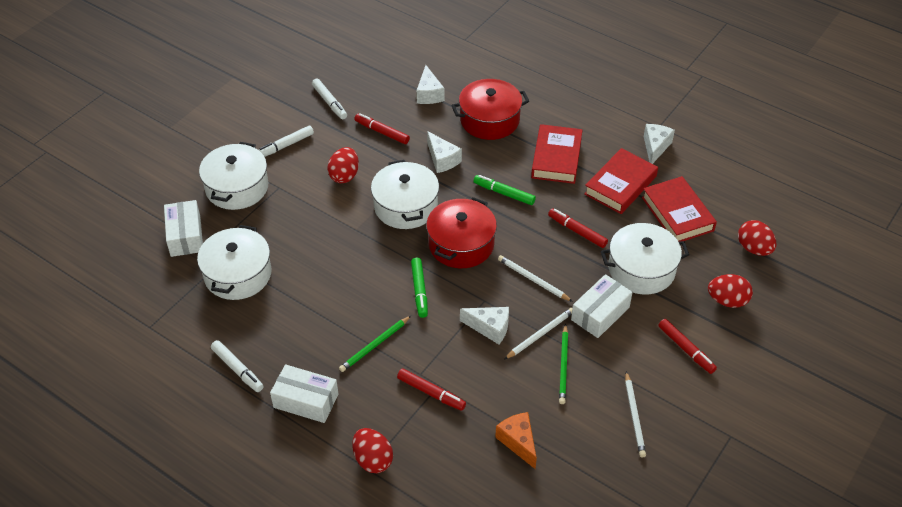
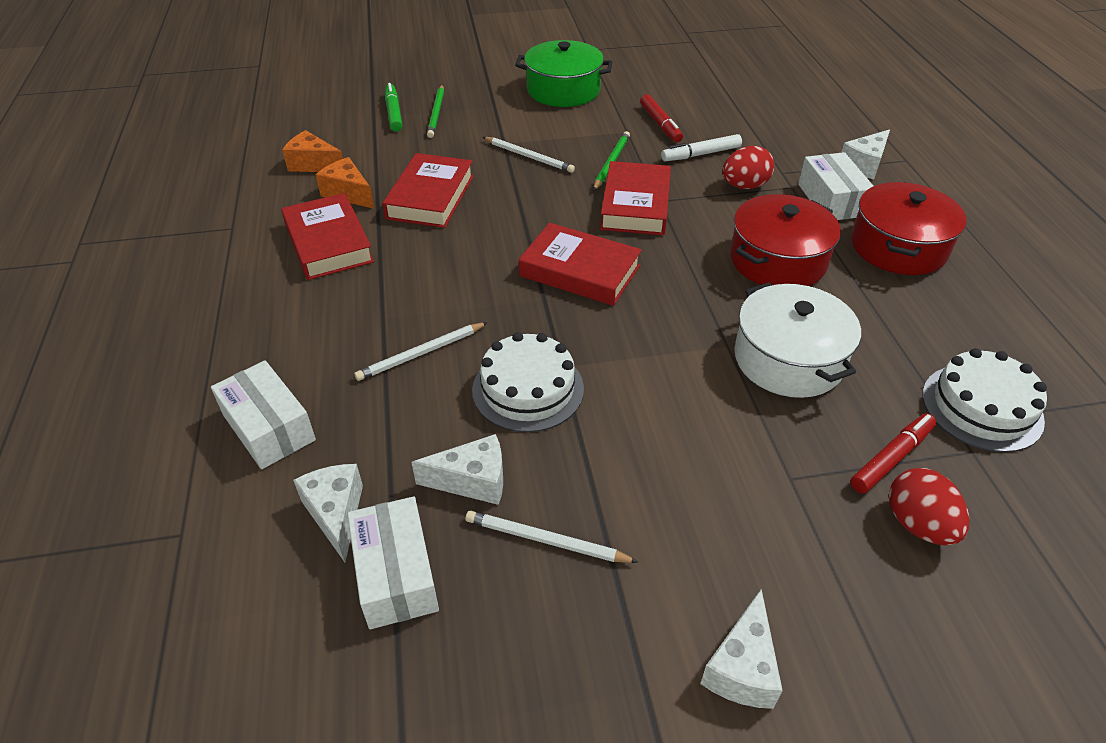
green marker: 2 -> 1
green pot: 0 -> 1
orange cheese: 1 -> 2
red book: 3 -> 4
red egg: 4 -> 2
red marker: 4 -> 2
white cake: 0 -> 2
white marker: 3 -> 1
white pot: 4 -> 1

